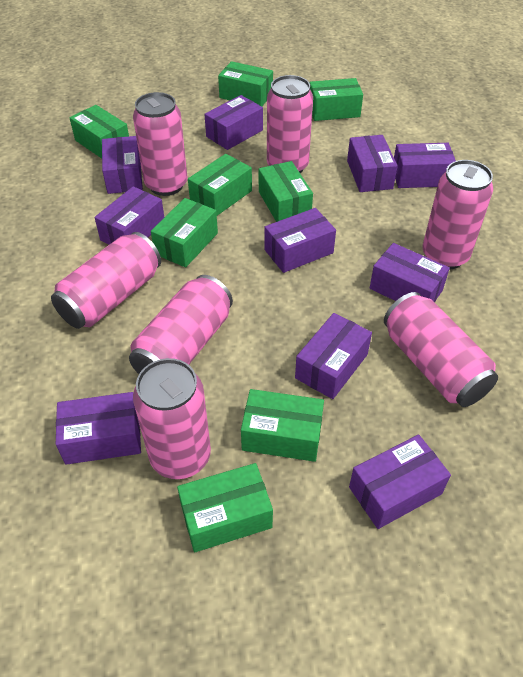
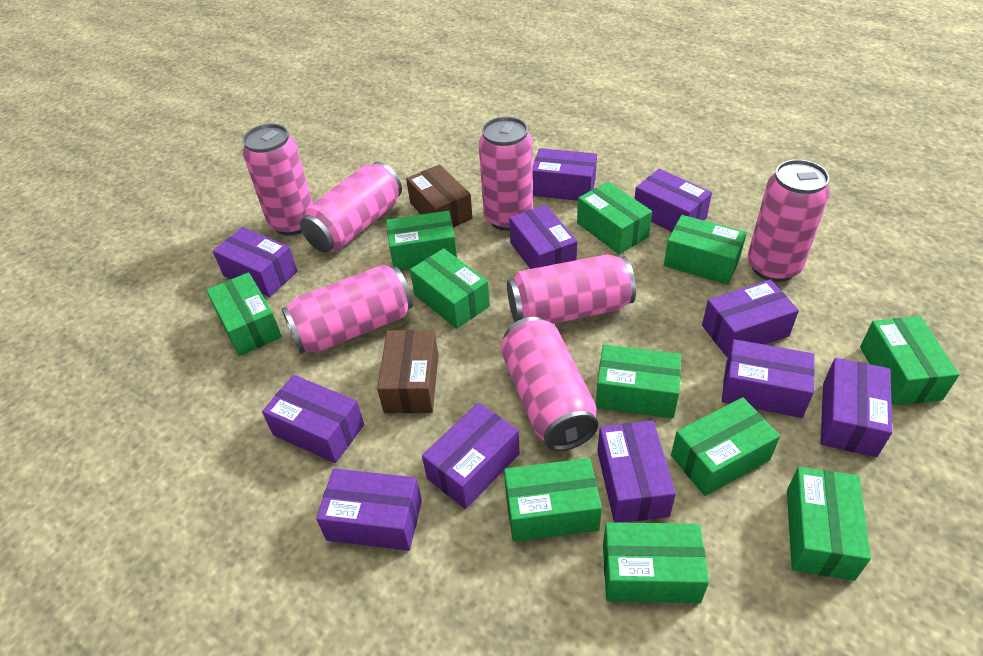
brown box: 0 -> 2
green box: 8 -> 11
purple box: 10 -> 11

